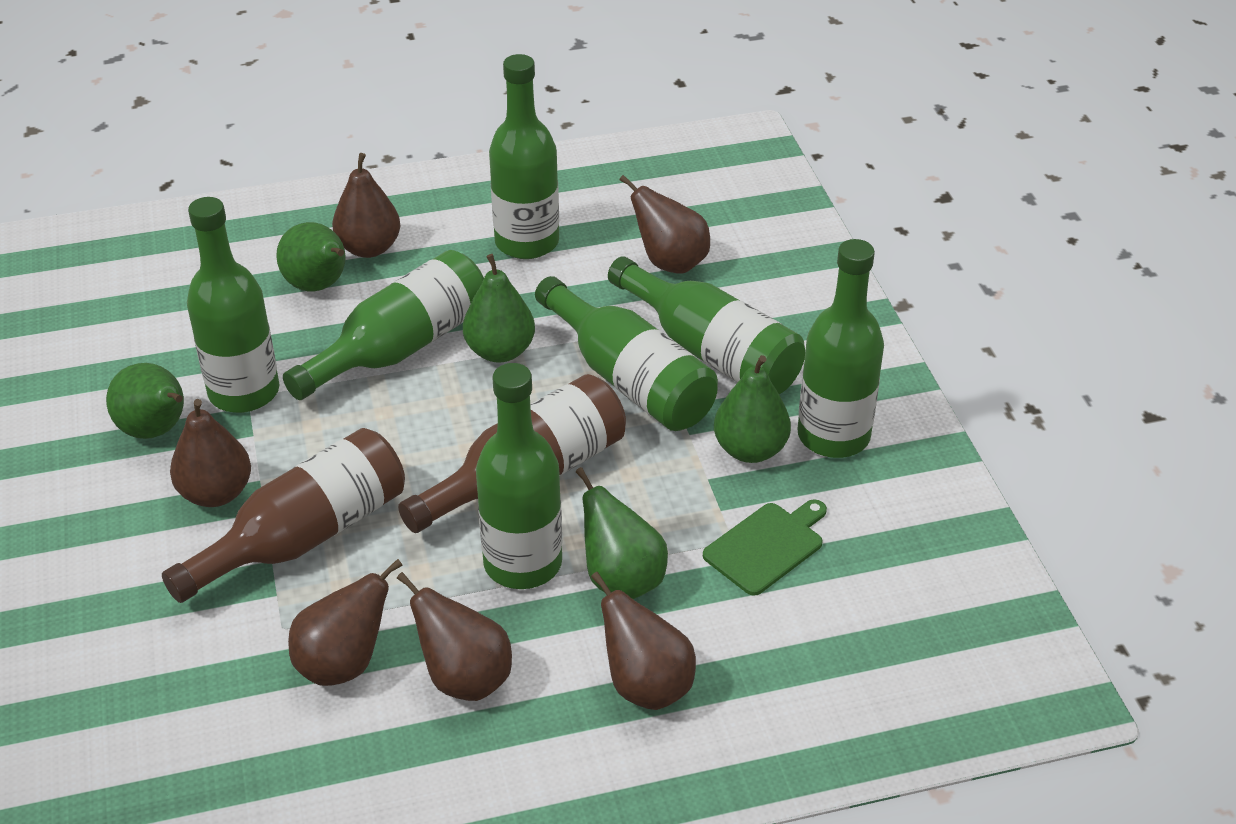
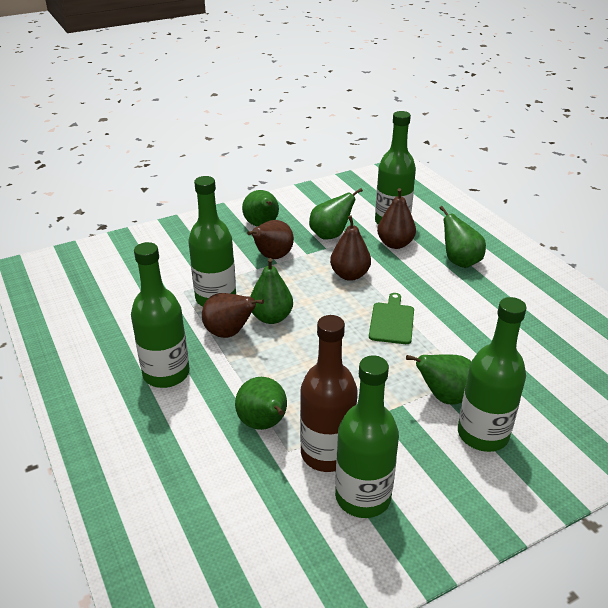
brown bottle: 2 -> 1
brown pear: 6 -> 4
green bottle: 7 -> 5
green pear: 5 -> 6

